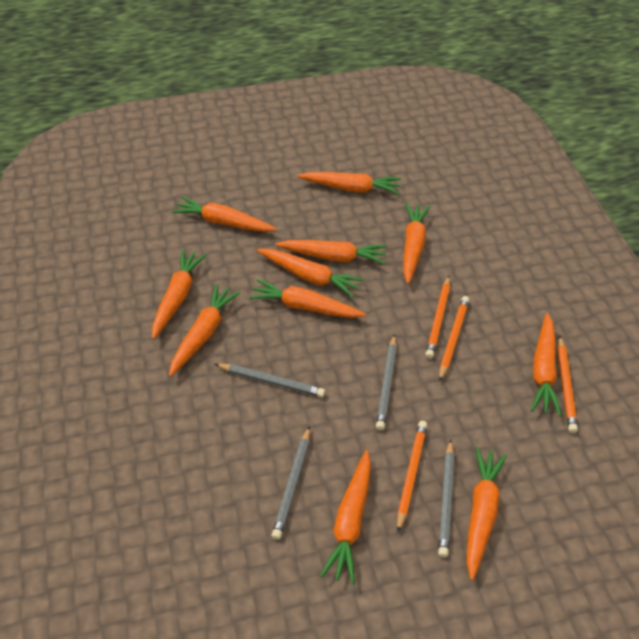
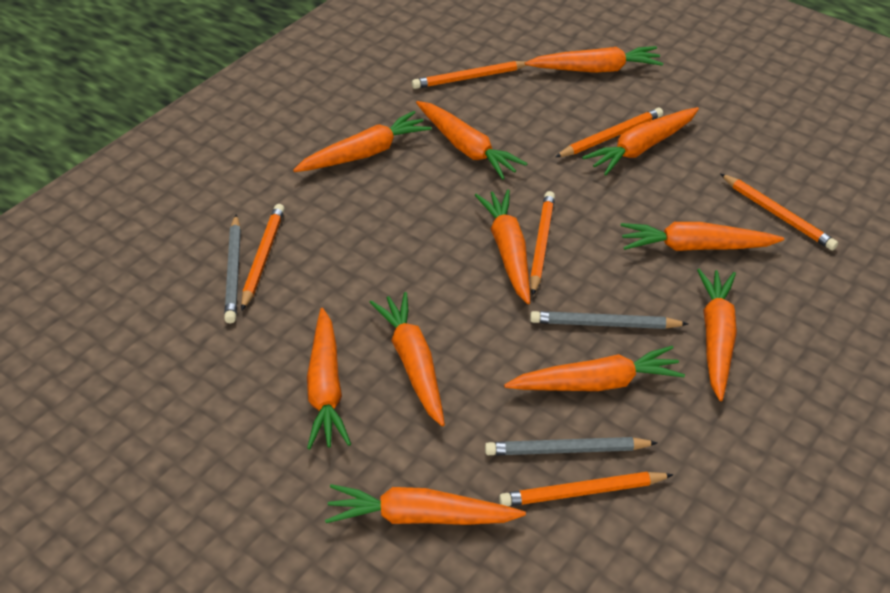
grey pencil: 4 -> 3
orange pencil: 4 -> 6

